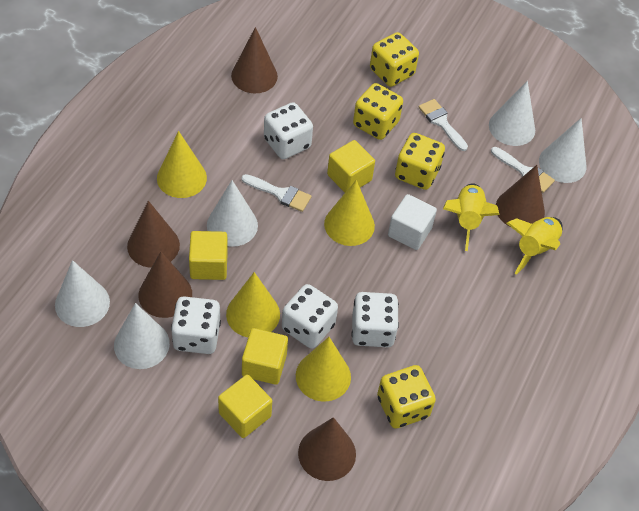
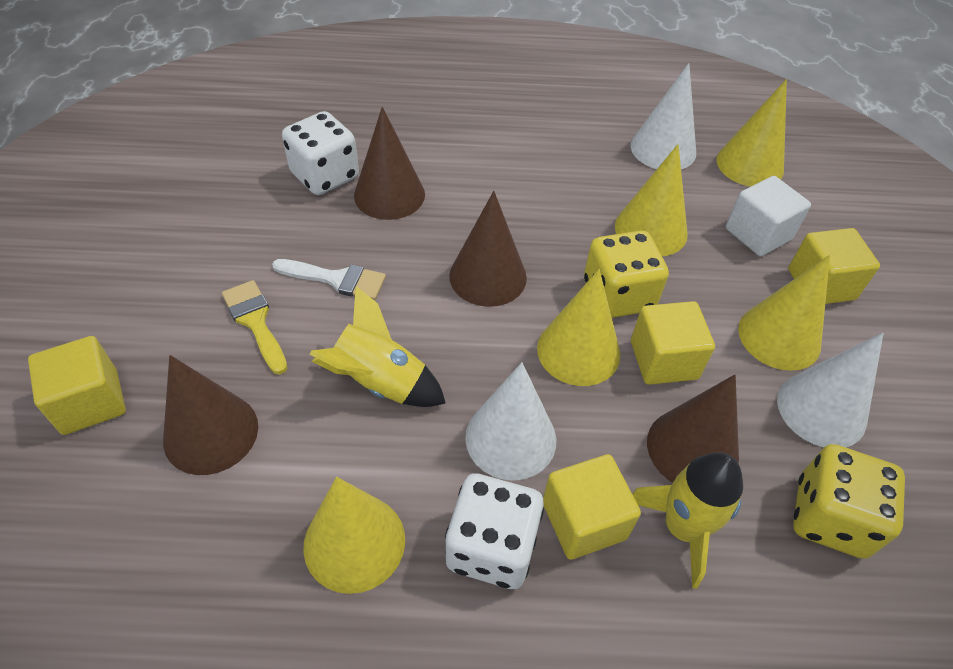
brown cone: 5 -> 4
white brush: 3 -> 1
white cone: 5 -> 3
white dice: 4 -> 2
yellow brush: 0 -> 1
yellow cone: 4 -> 5
yellow dice: 4 -> 2

